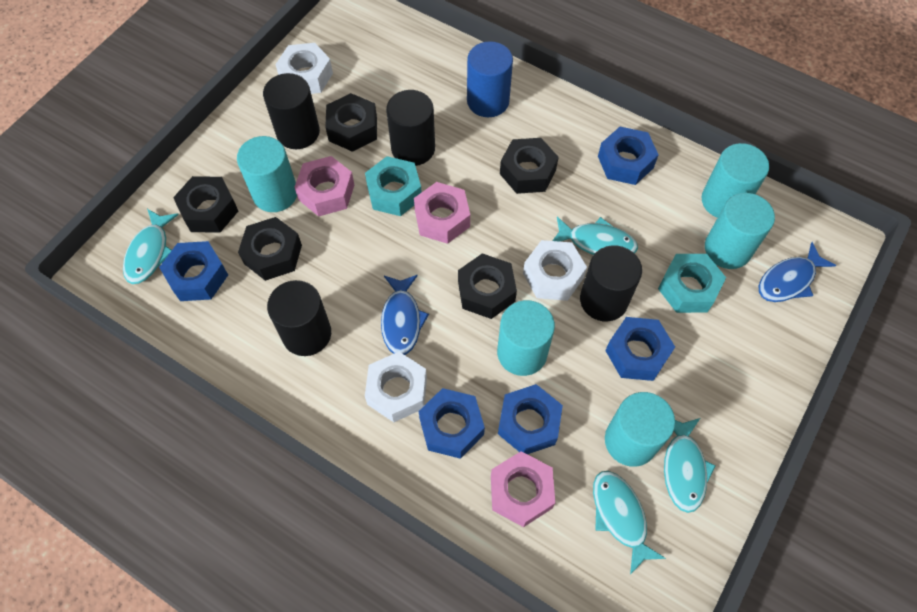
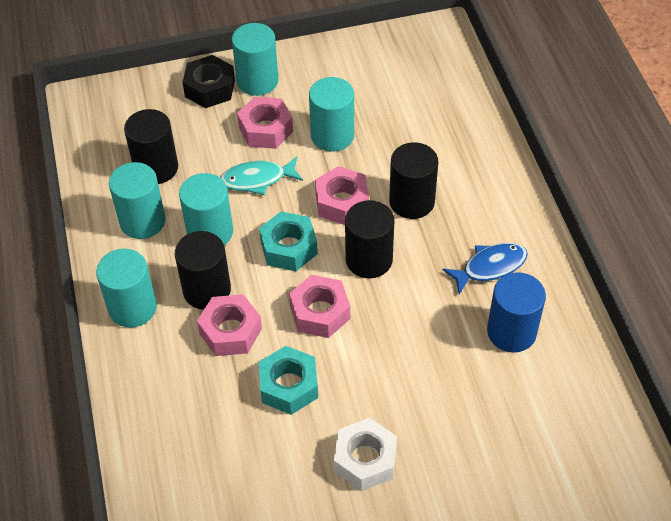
black nut: 5 -> 1
blue fish: 2 -> 1
blue nut: 5 -> 0
pink nut: 3 -> 4
turquoise fish: 4 -> 1
white nut: 3 -> 1

